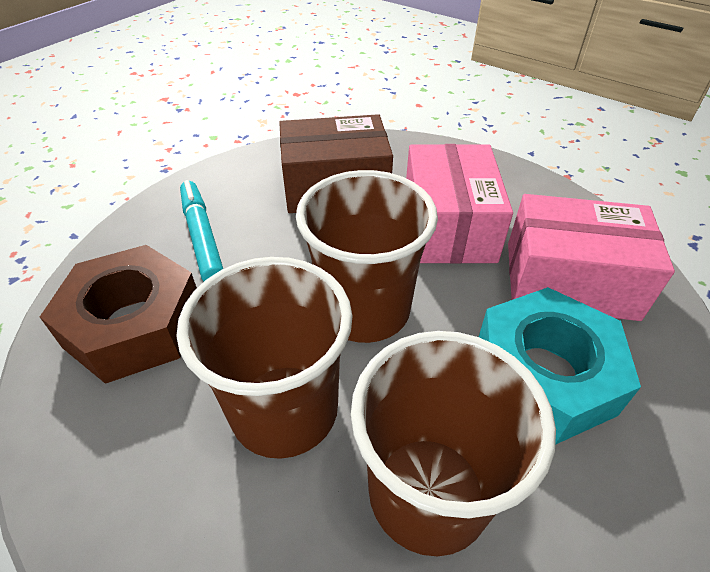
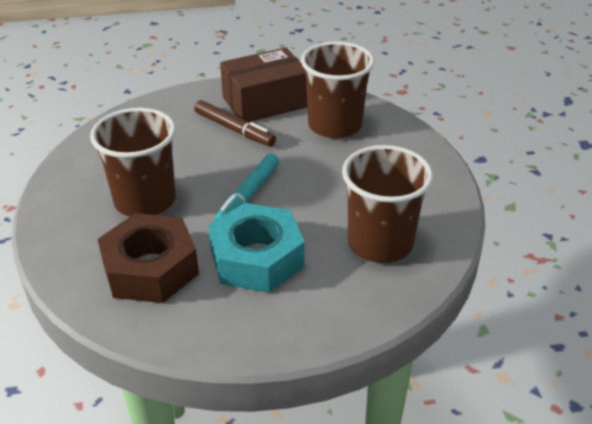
brown marker: 0 -> 1
pink box: 2 -> 0

